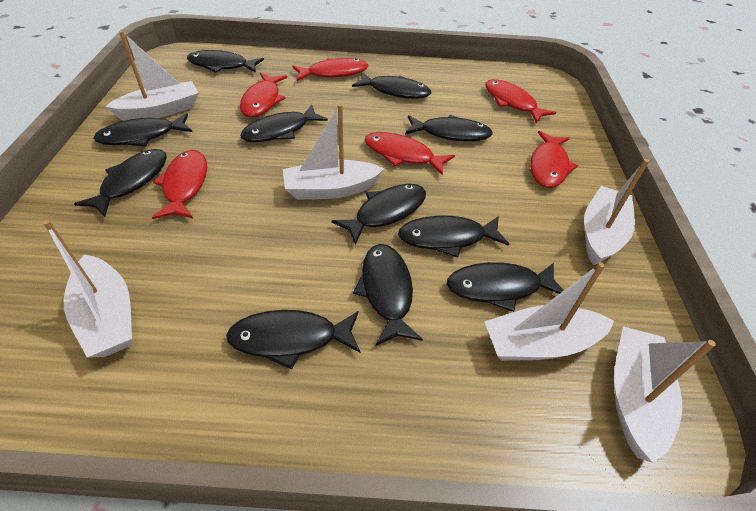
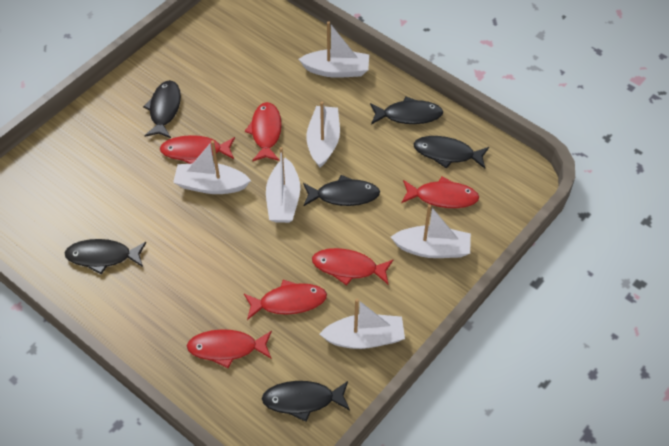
black fish: 11 -> 6

